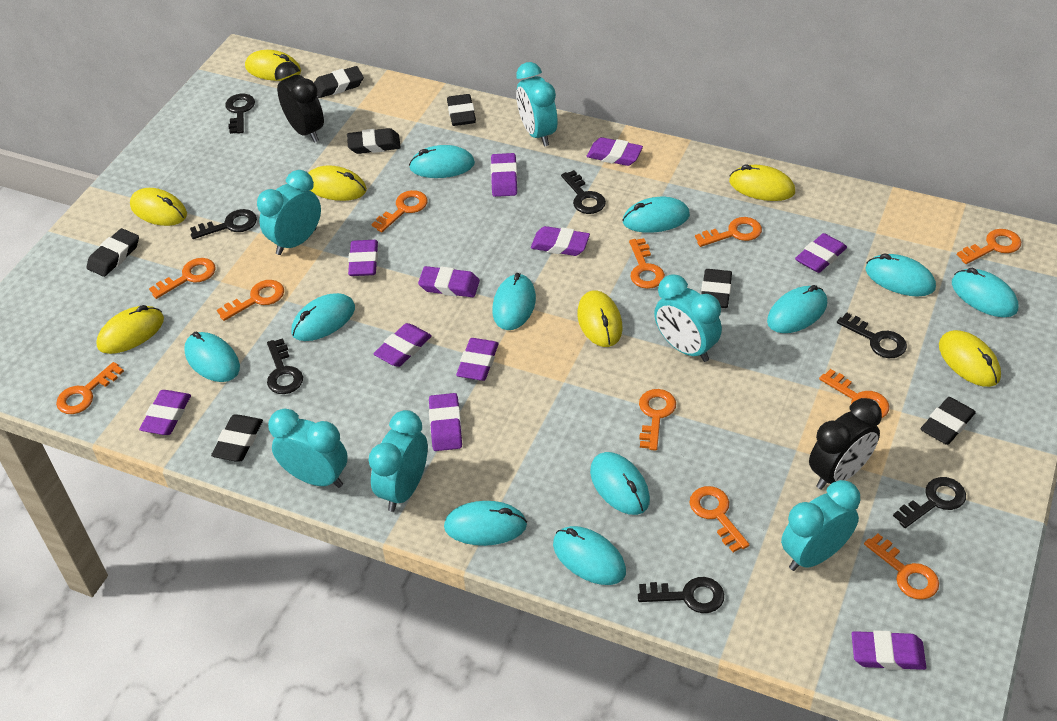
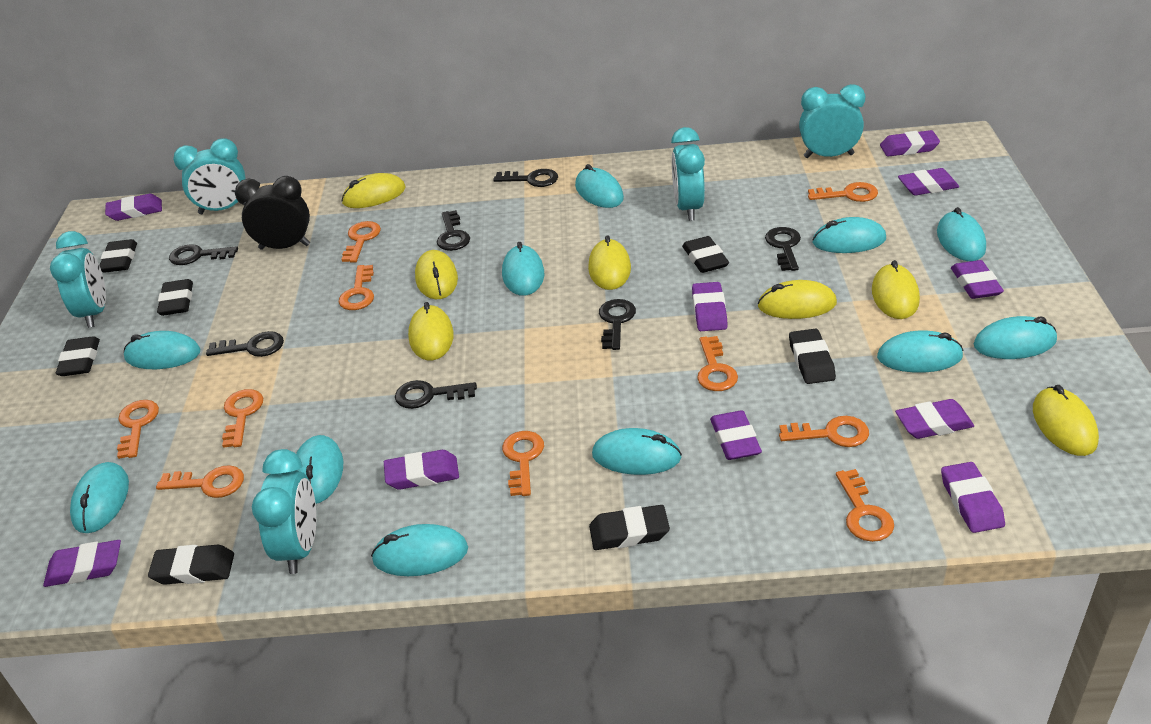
black clock: 2 -> 1
orange key: 11 -> 10
purple eraser: 11 -> 10
turquoise clock: 6 -> 5

